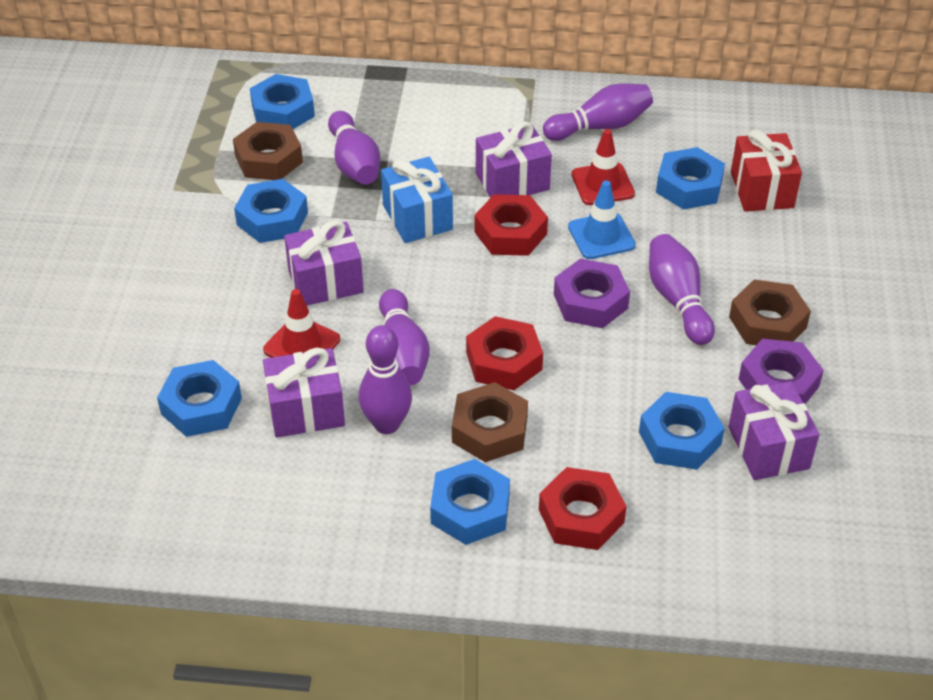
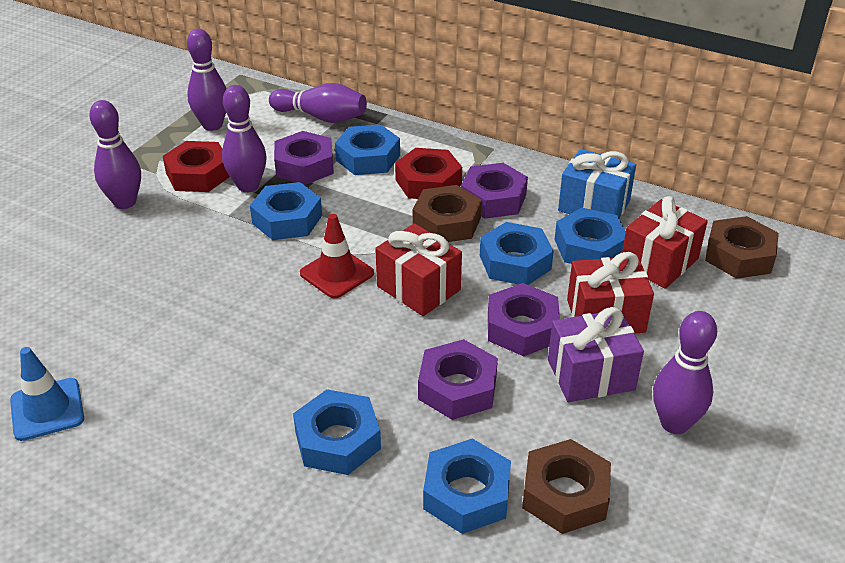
purple gift: 4 -> 1
purple nut: 2 -> 4
red gift: 1 -> 3
red nut: 3 -> 2
red traffic cone: 2 -> 1

